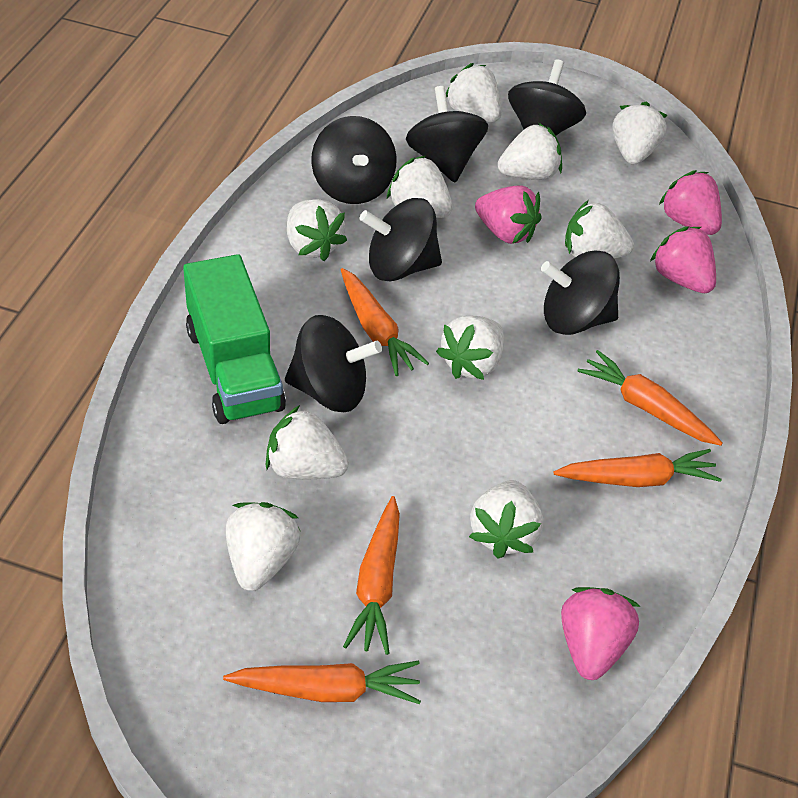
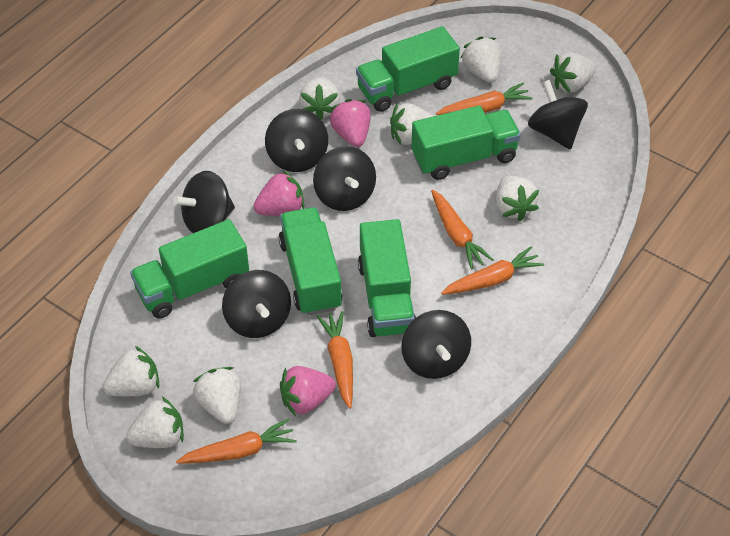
green truck: 1 -> 5
pink strawberry: 4 -> 3
white strawberry: 10 -> 8

